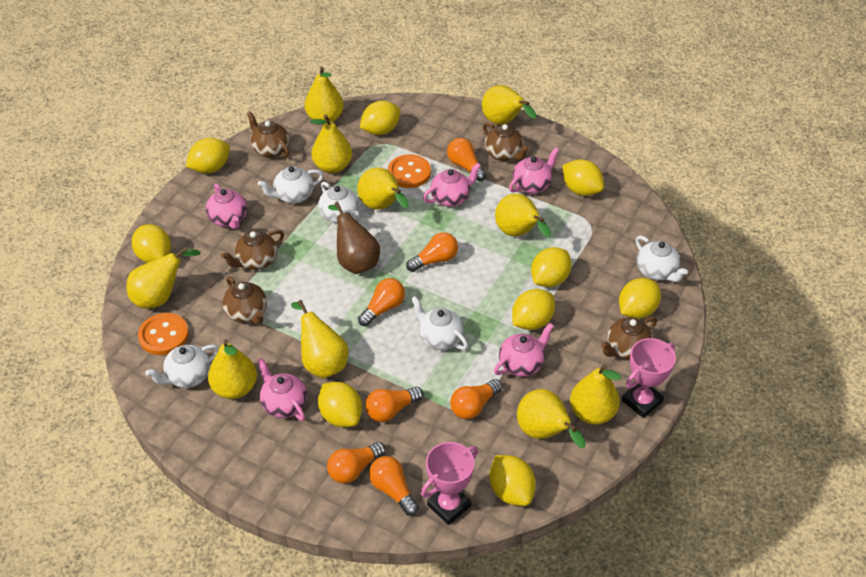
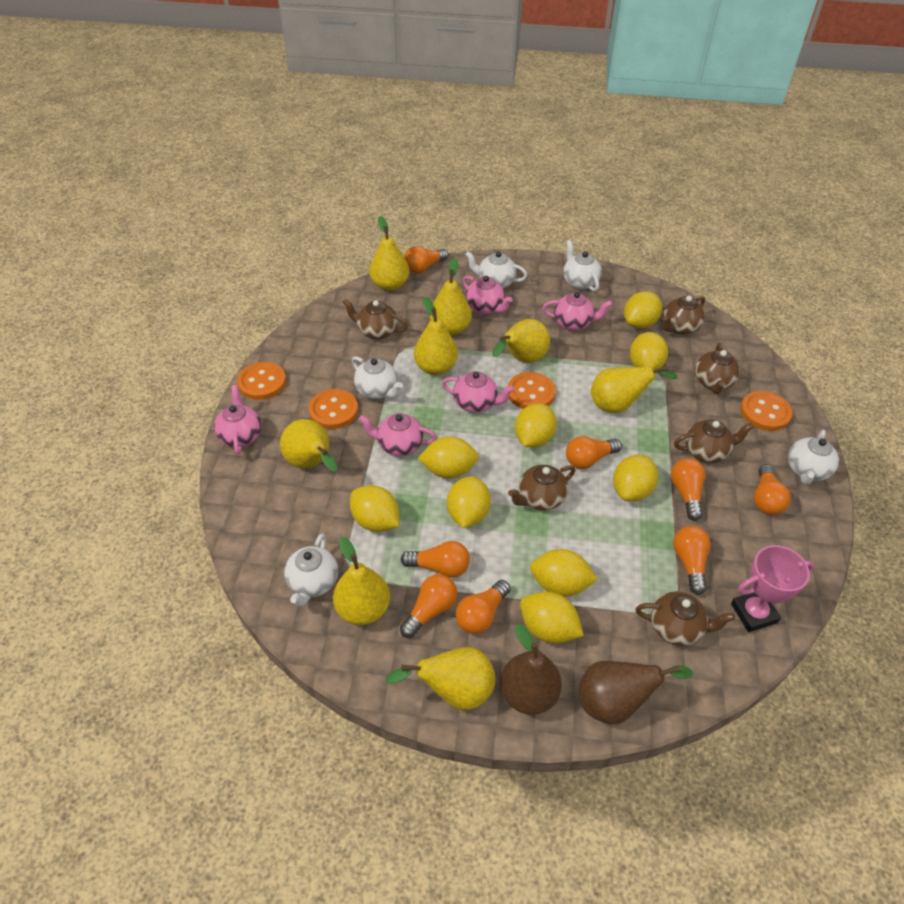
brown pear: 1 -> 2
brown teapot: 5 -> 6
orange button: 2 -> 4
orange light bulb: 7 -> 8
pink trophy: 2 -> 1
yellow pear: 10 -> 8

